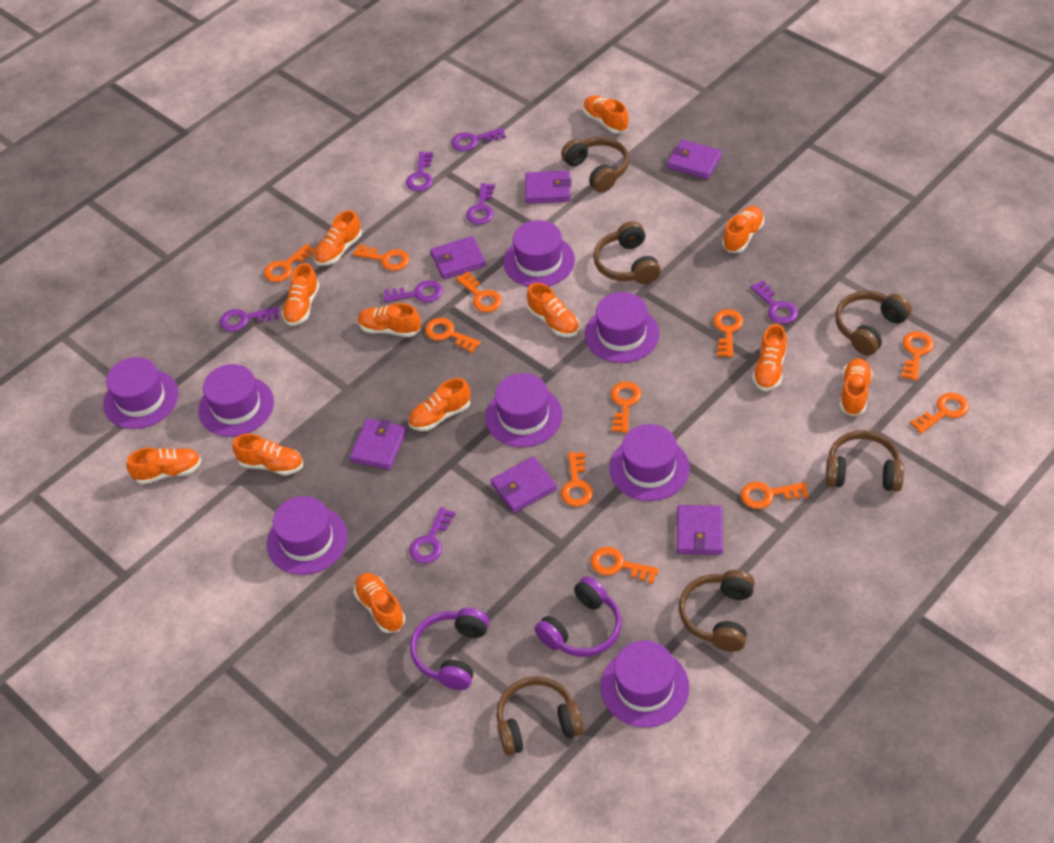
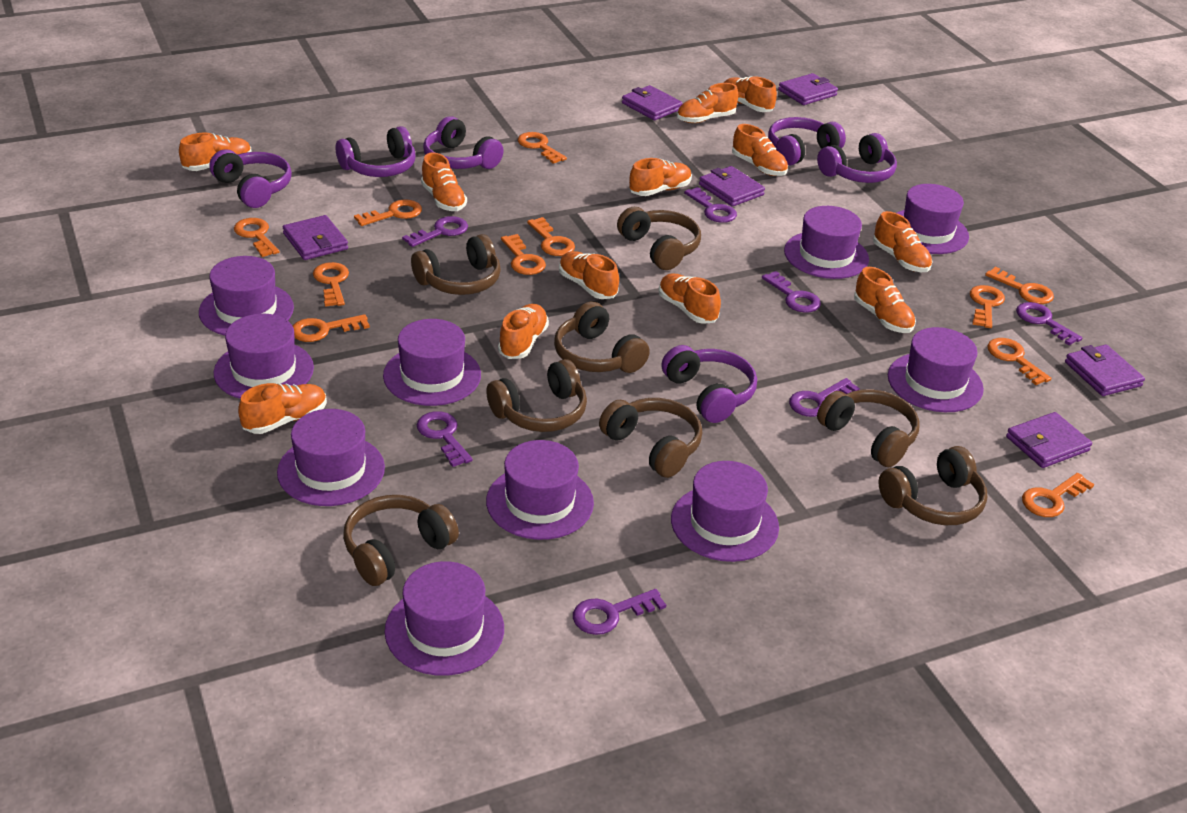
brown headphones: 6 -> 8
purple hat: 8 -> 10
purple headphones: 2 -> 6

